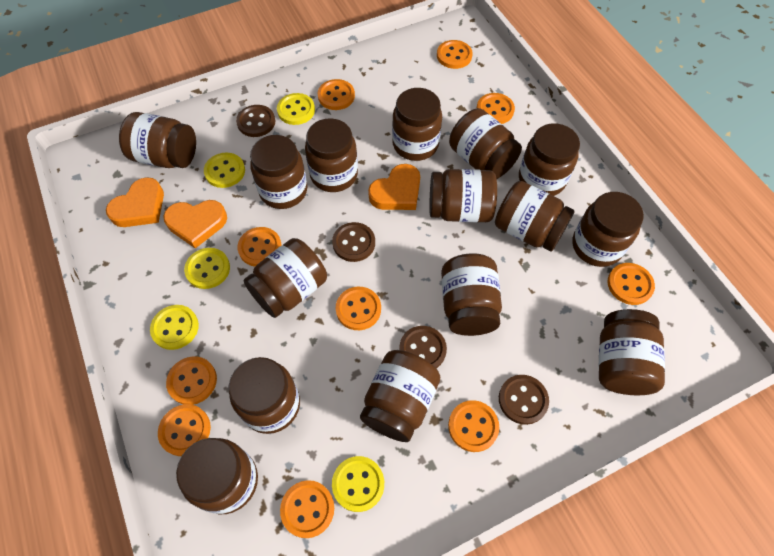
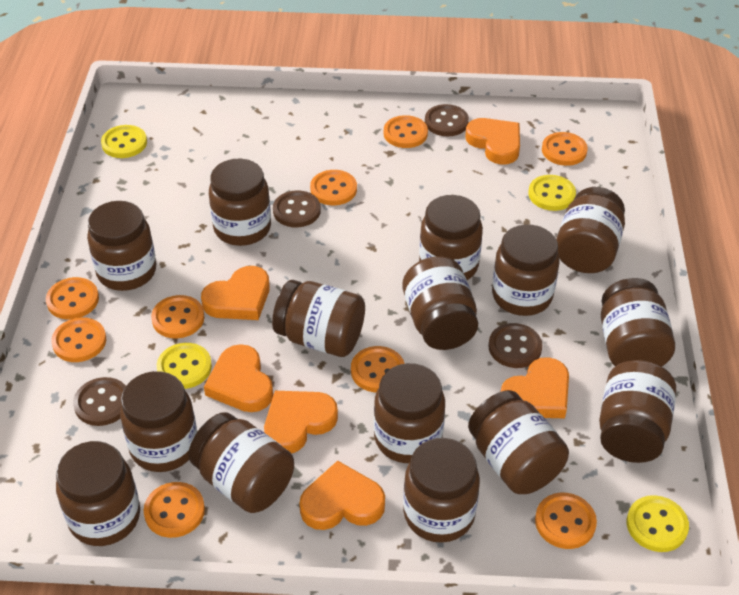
orange button: 10 -> 9
orange heart: 3 -> 6
yellow button: 5 -> 4

